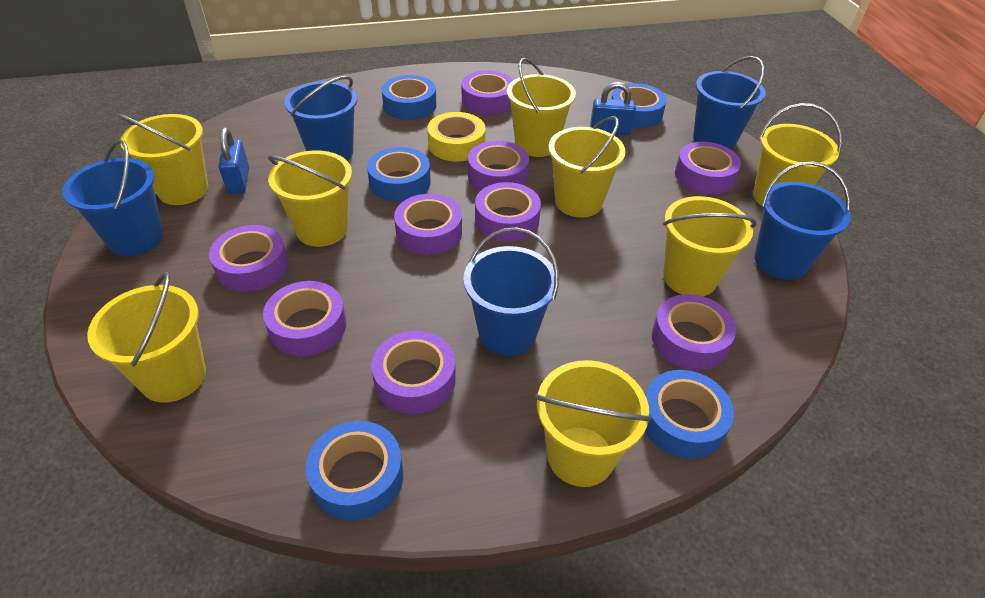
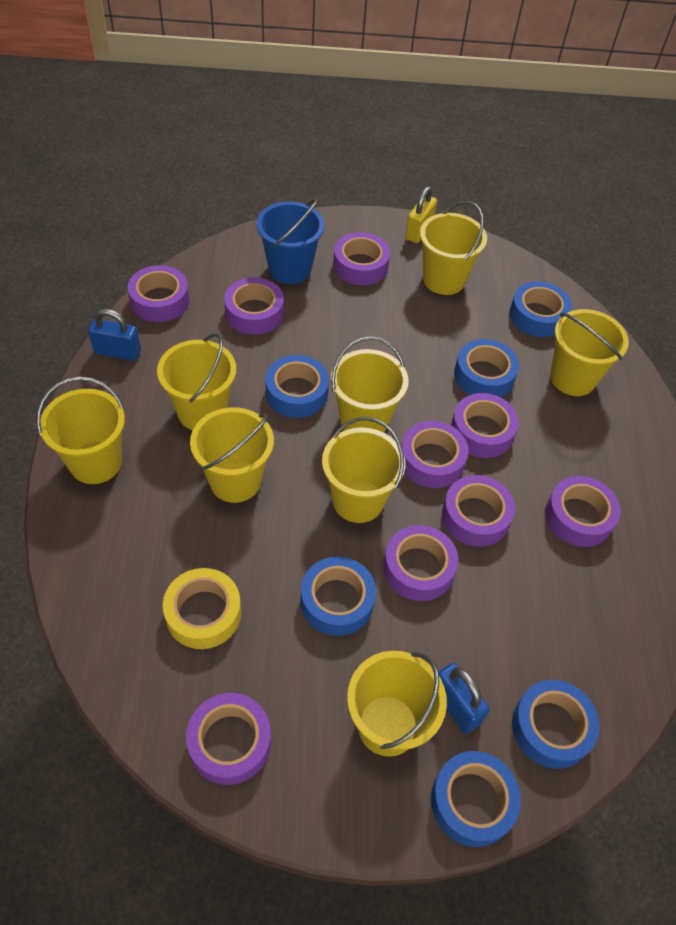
blue bucket: 5 -> 1
blue tape: 5 -> 6
yellow padlock: 0 -> 1

